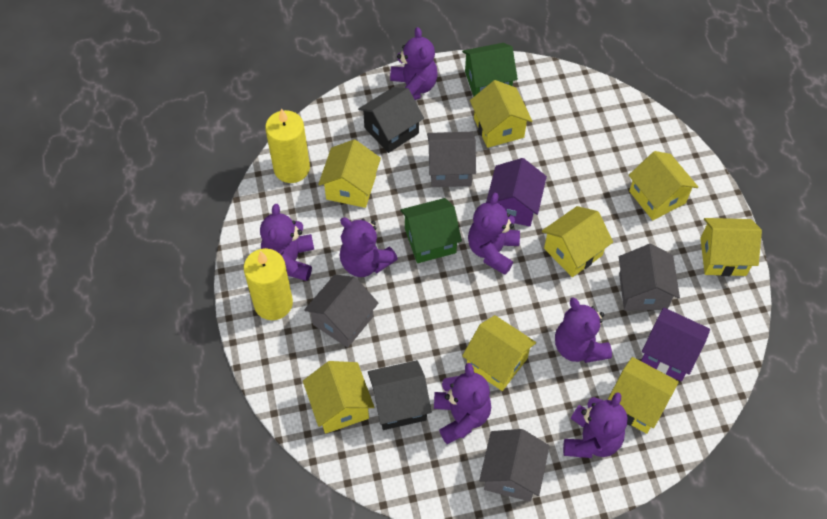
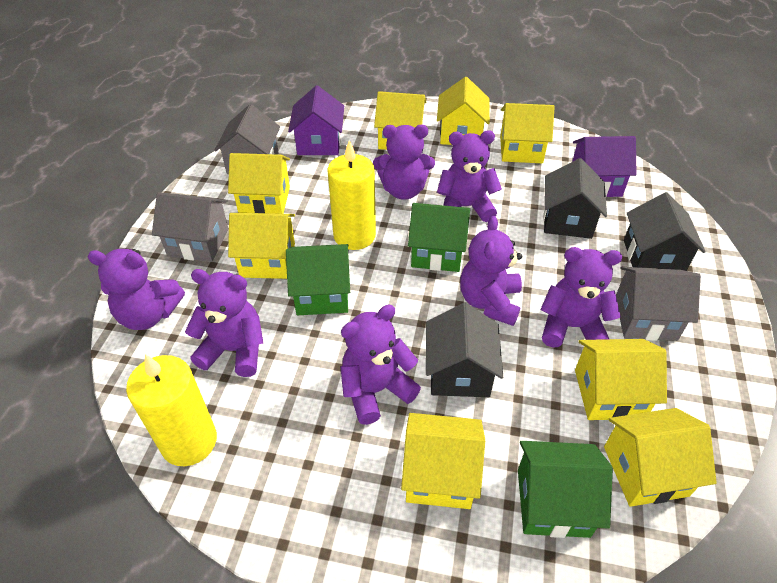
black house: 2 -> 3
green house: 2 -> 3
grey house: 4 -> 3

